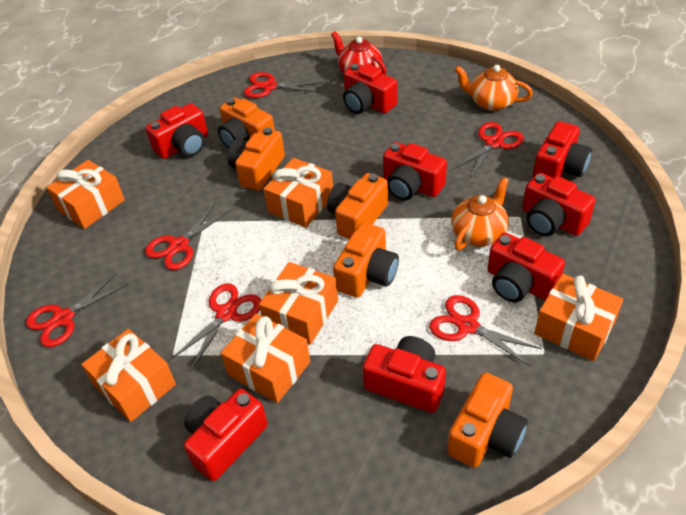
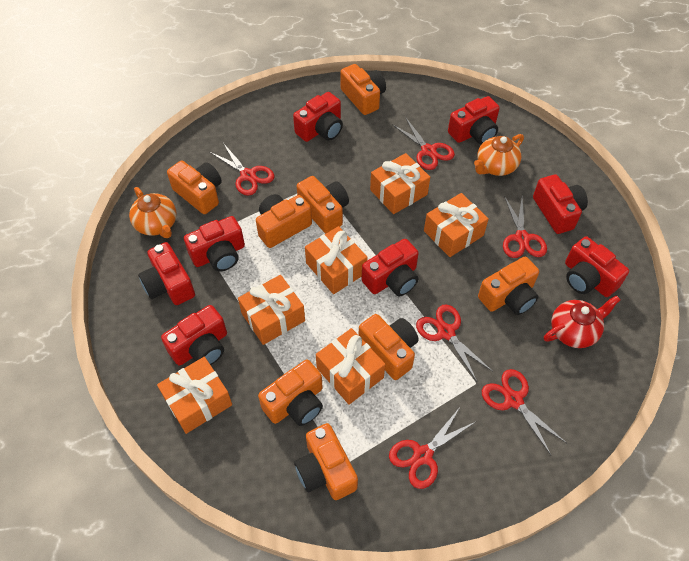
orange camera: 5 -> 8

